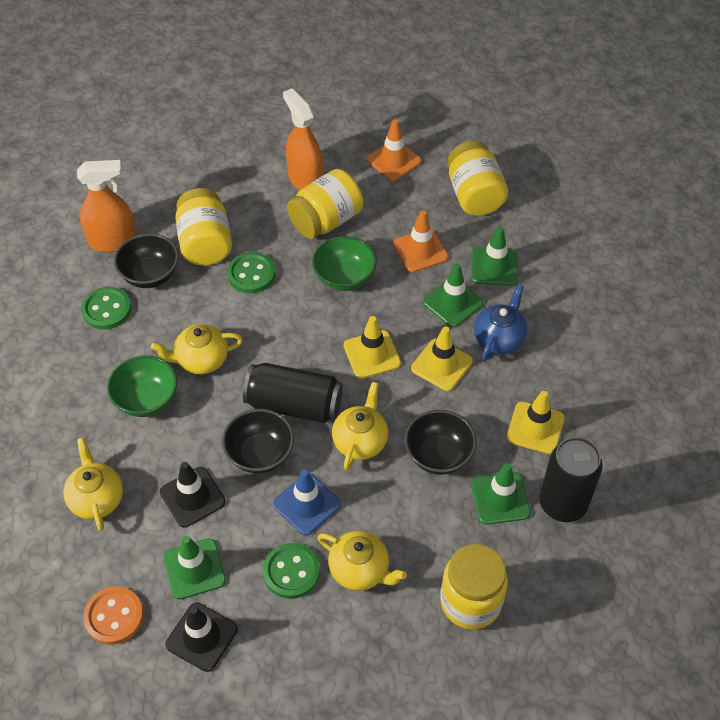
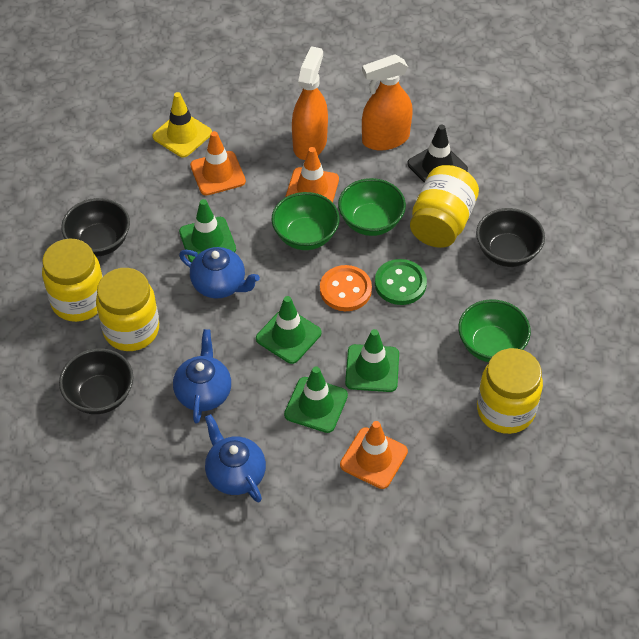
black can: 2 -> 0
black traffic cone: 2 -> 1
blue teapot: 1 -> 3
blue traffic cone: 1 -> 0
green bowl: 2 -> 3
green button: 3 -> 1
orange traffic cone: 2 -> 3
yellow teapot: 4 -> 0
yellow traffic cone: 3 -> 1

